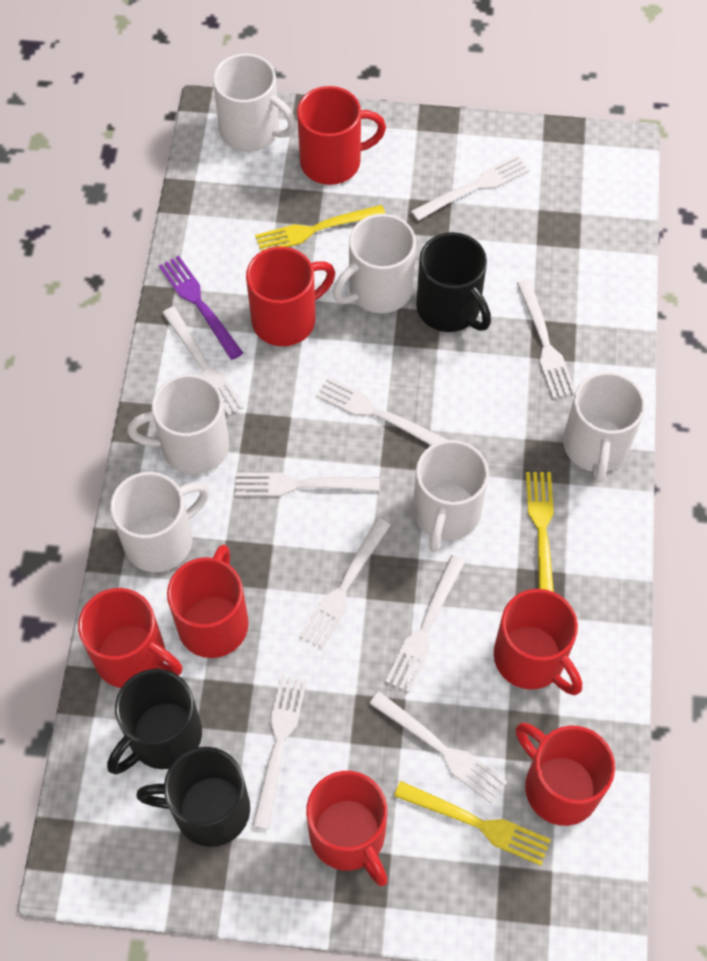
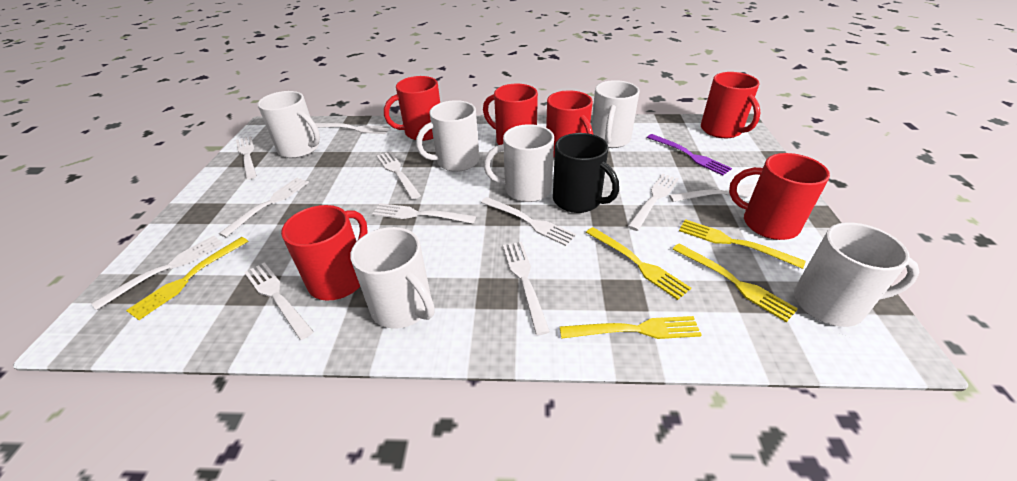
black mug: 3 -> 1
red mug: 7 -> 6
white fork: 9 -> 11
yellow fork: 3 -> 5

